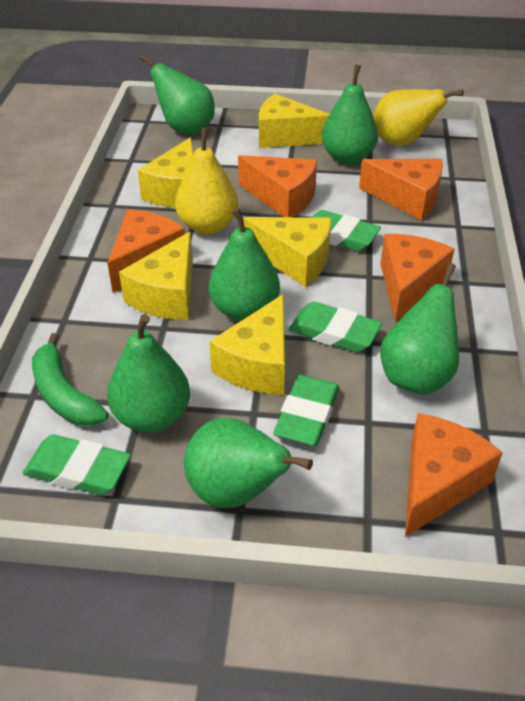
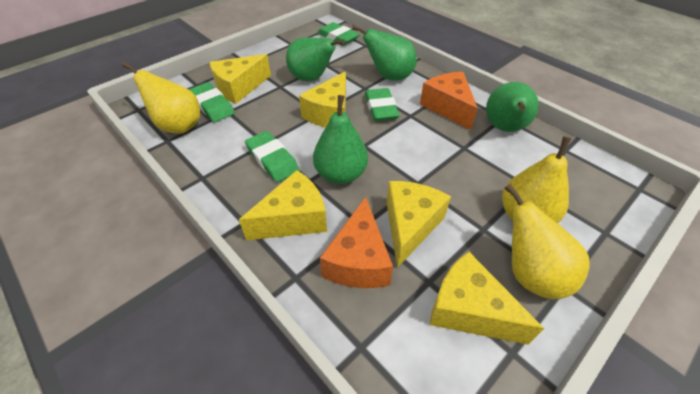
green banana: 1 -> 0
green pear: 6 -> 4
orange cheese: 5 -> 2
yellow pear: 2 -> 3

